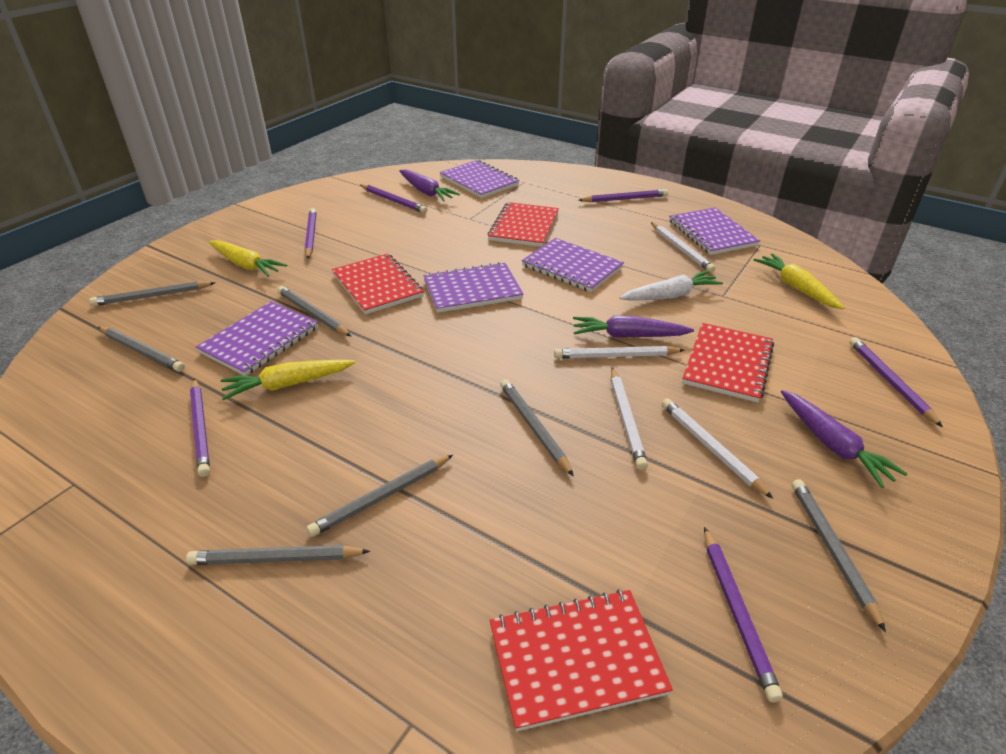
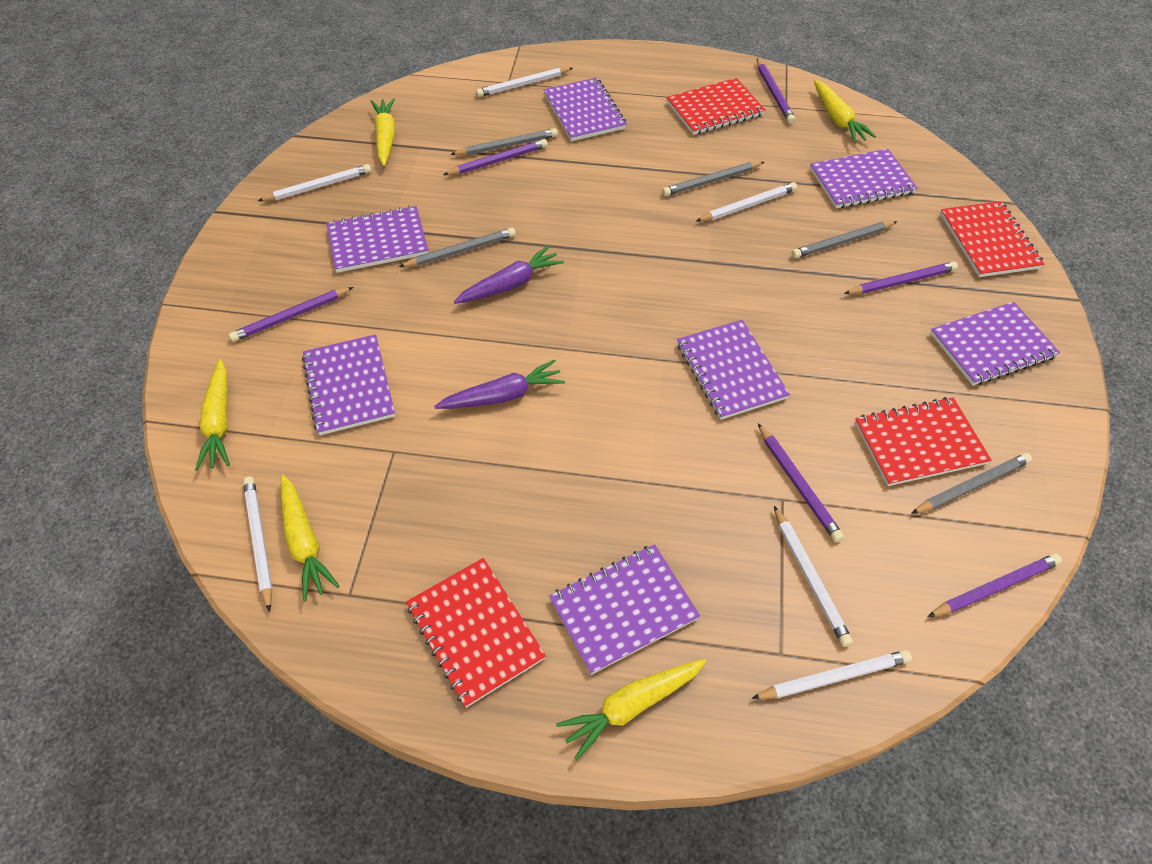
grey pencil: 7 -> 5
purple carrot: 3 -> 2
purple notebook: 5 -> 7
white carrot: 1 -> 0
white pencil: 4 -> 6
yellow carrot: 3 -> 5

